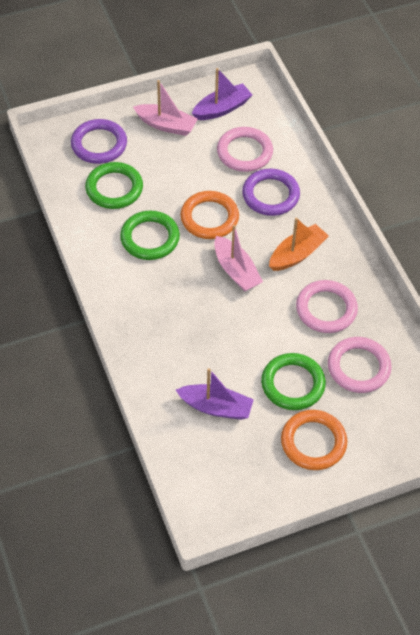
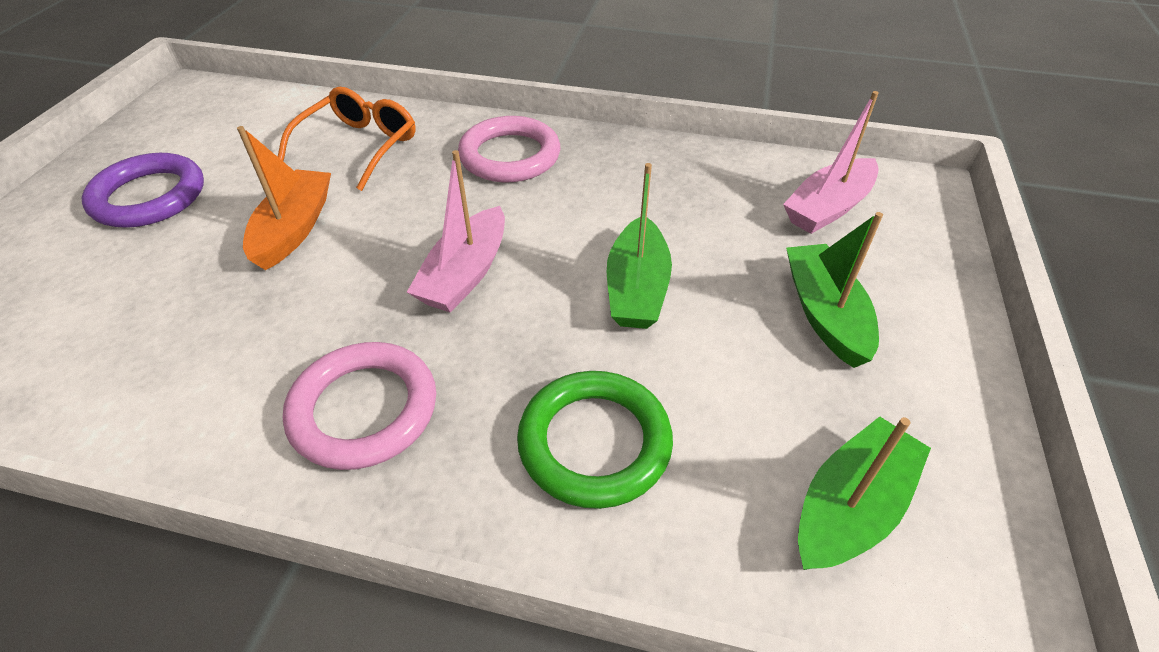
green boat: 0 -> 3
green ring: 3 -> 1
orange glasses: 0 -> 1
orange ring: 2 -> 0
pink ring: 3 -> 2
purple boat: 2 -> 0
purple ring: 2 -> 1

